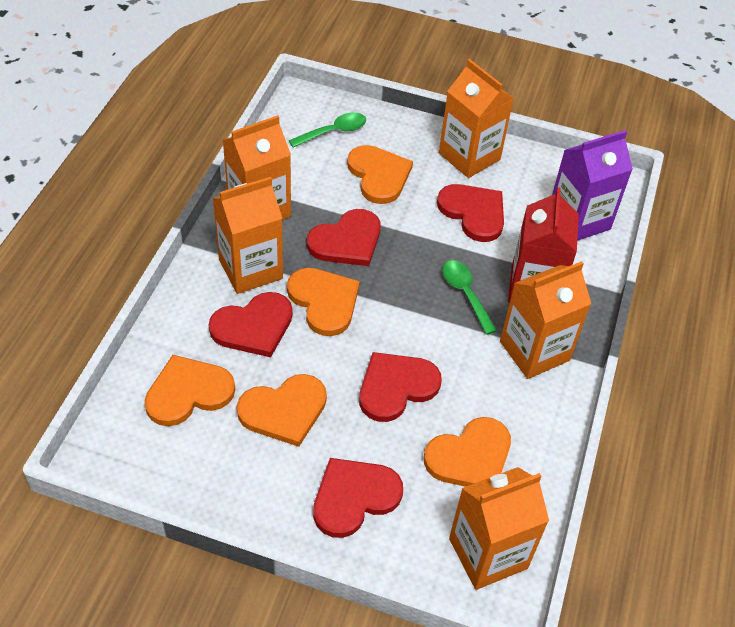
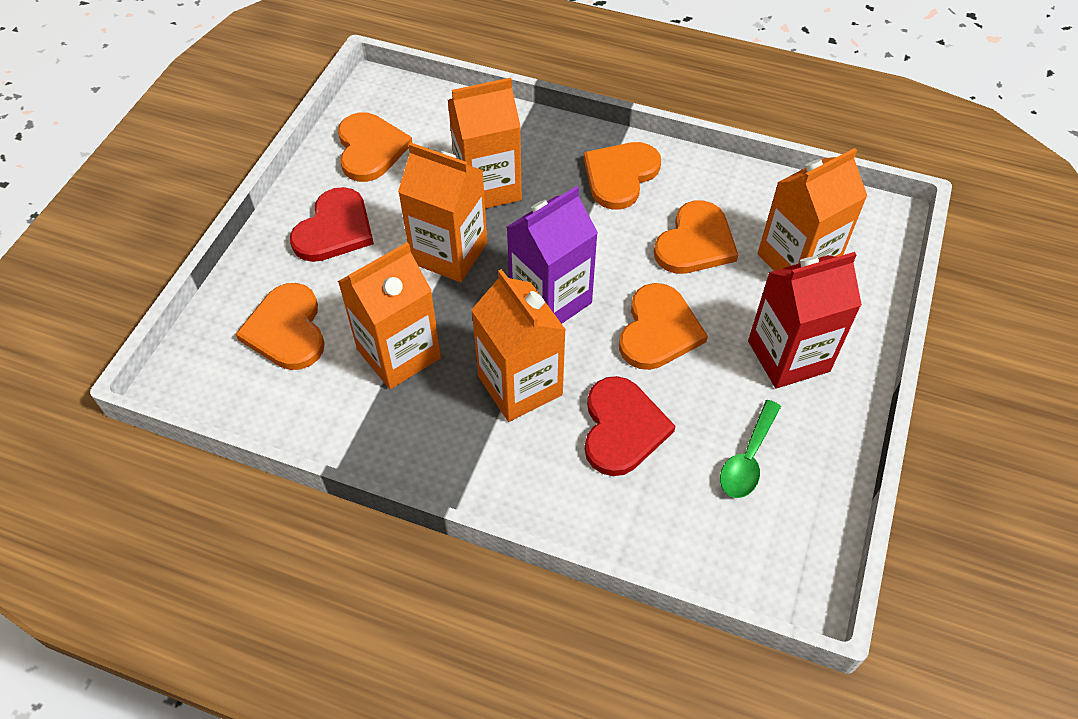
green spoon: 2 -> 1
red heart: 5 -> 2

